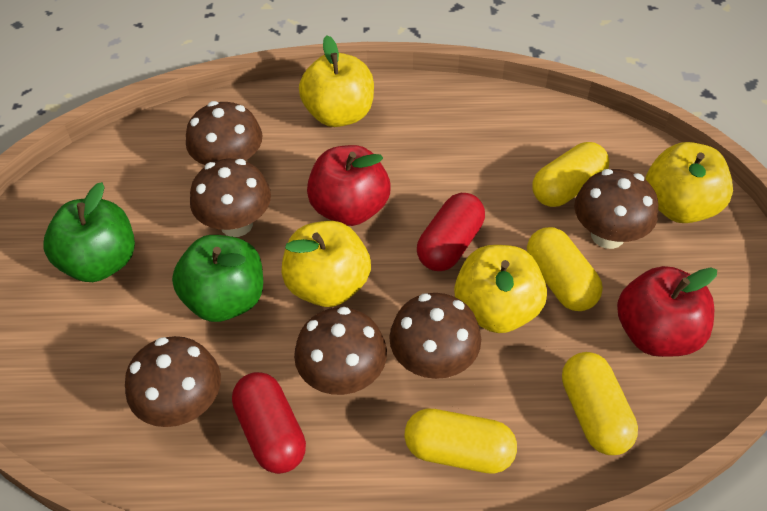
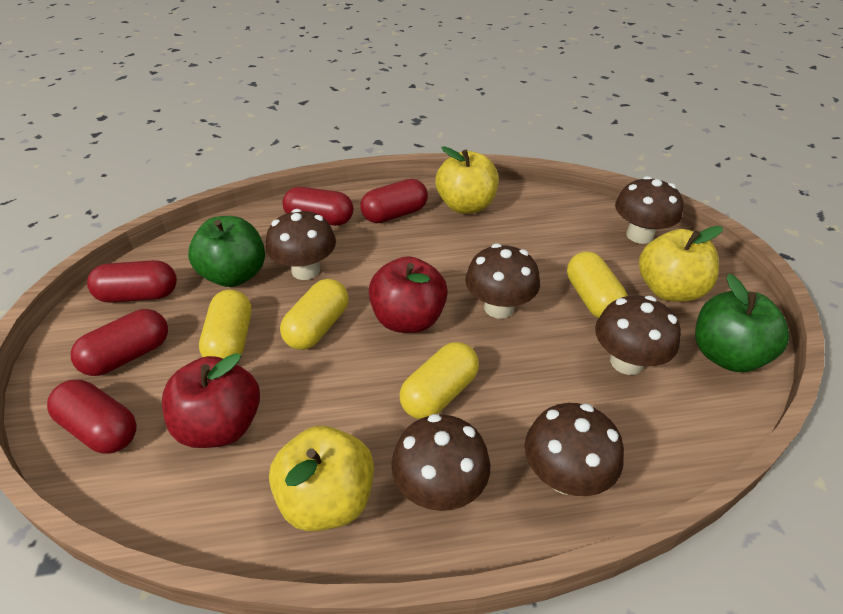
red capsule: 2 -> 5
yellow apple: 4 -> 3

